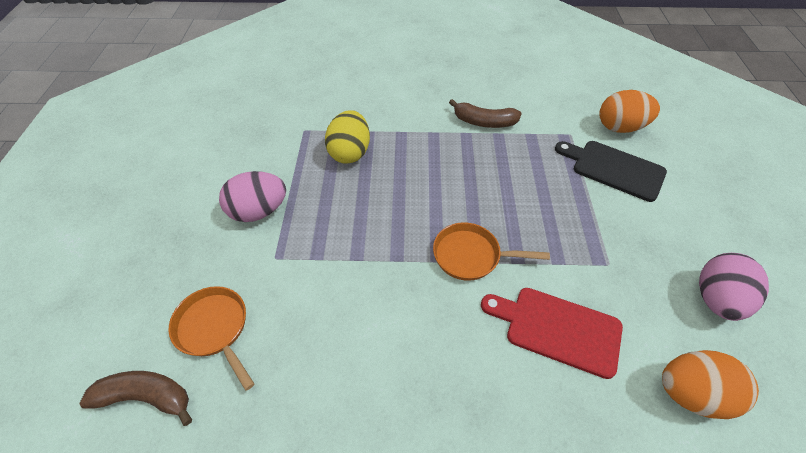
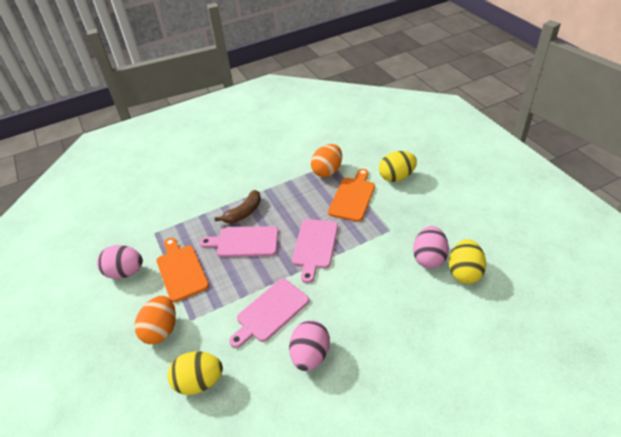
black cutting board: 1 -> 0
brown banana: 2 -> 1
orange cutting board: 0 -> 2
orange pan: 2 -> 0
pink cutting board: 0 -> 3
pink egg: 2 -> 3
red cutting board: 1 -> 0
yellow egg: 1 -> 3

